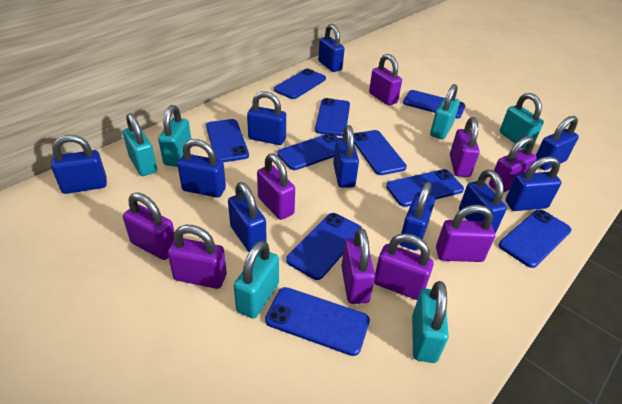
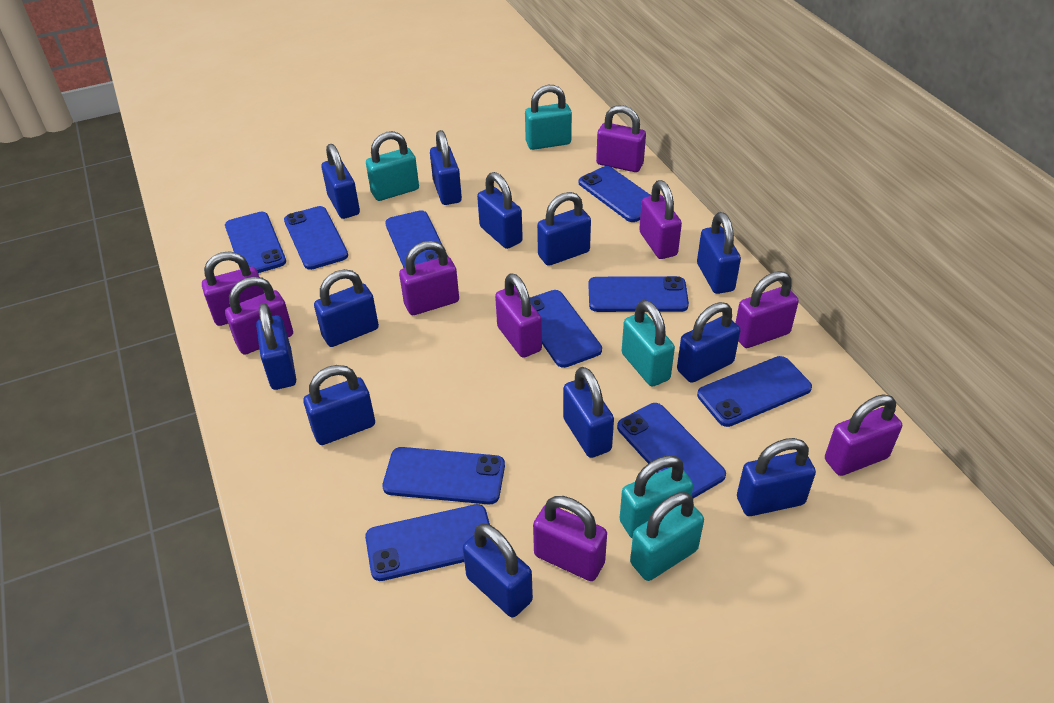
blue padlock: 10 -> 12
turquoise padlock: 6 -> 5

